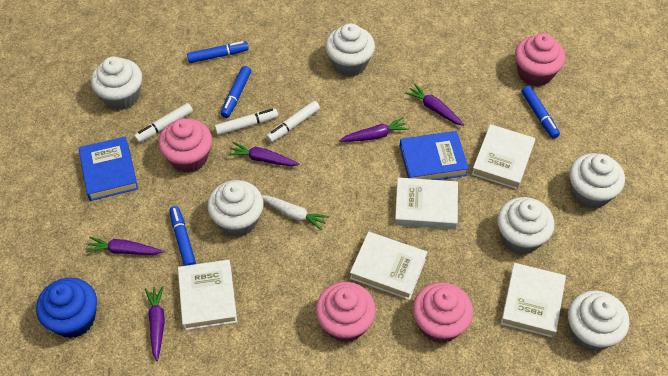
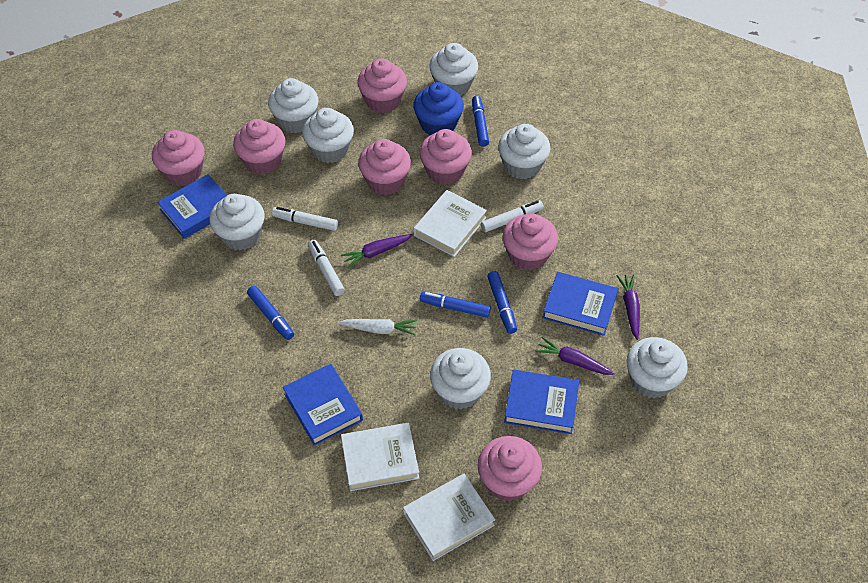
blue book: 2 -> 4
pink cupcake: 4 -> 7
purple carrot: 5 -> 3
white book: 5 -> 3
white cupcake: 6 -> 7

